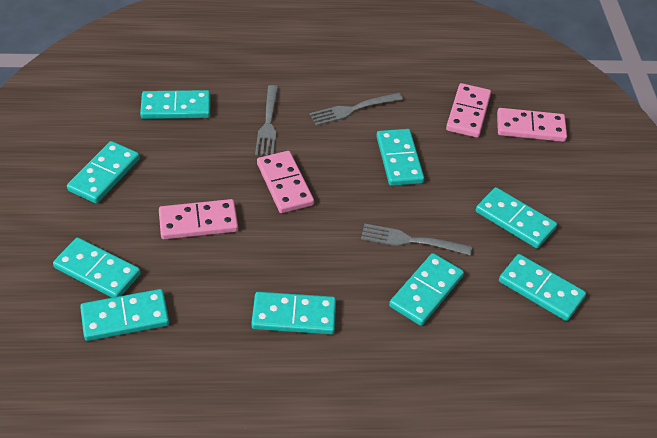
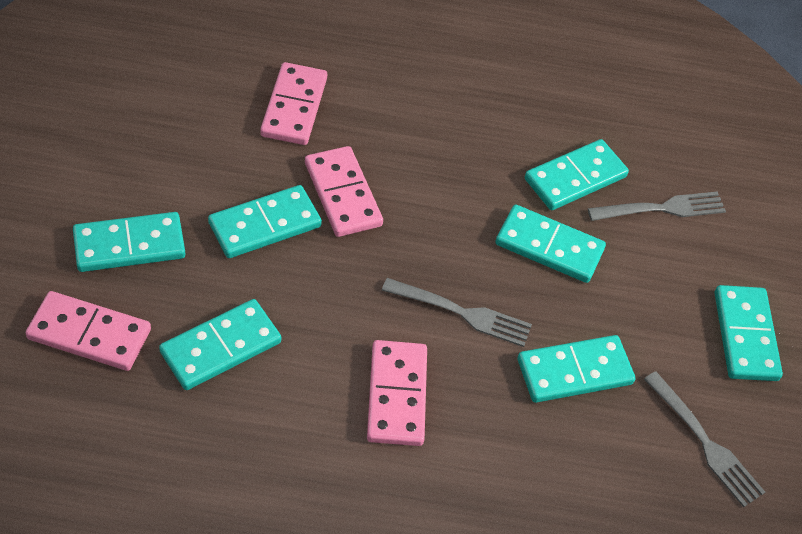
turquoise domino: 9 -> 7

